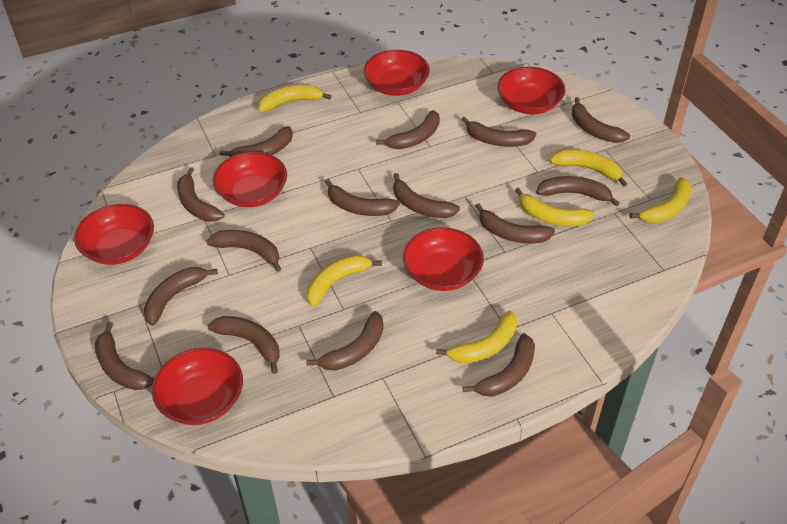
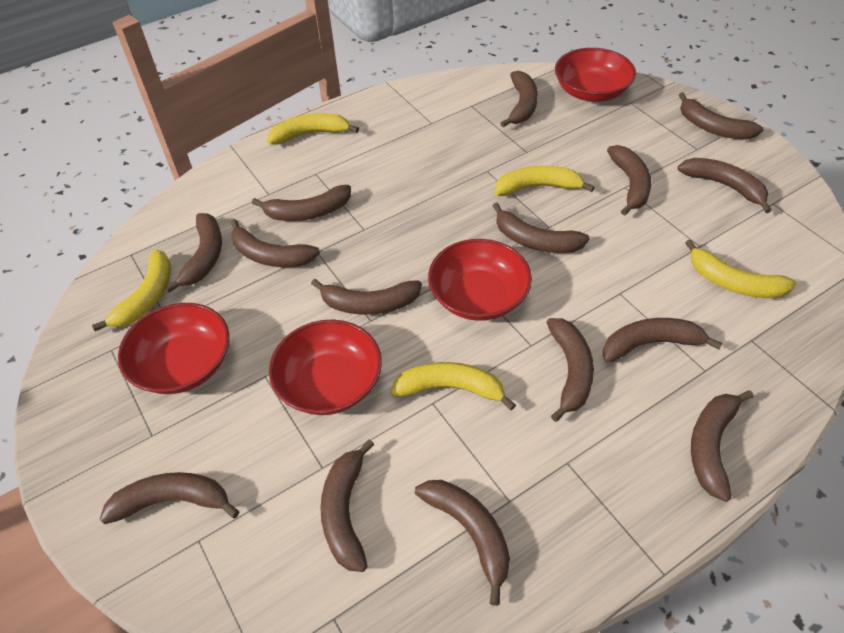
red bowl: 6 -> 4
yellow banana: 6 -> 5

